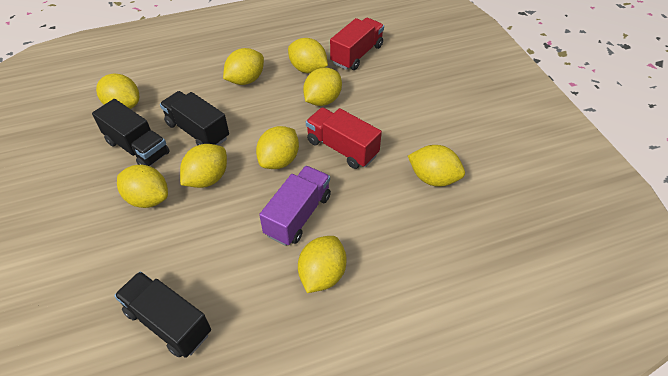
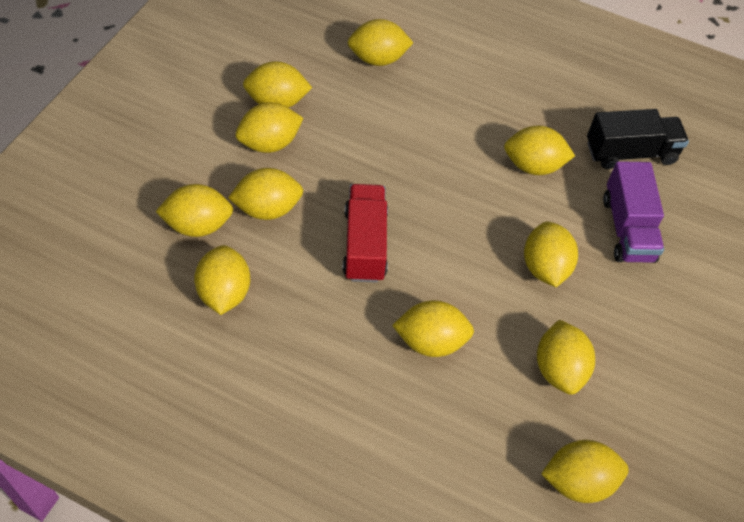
black truck: 3 -> 1
red truck: 2 -> 1
yellow lemon: 9 -> 11

